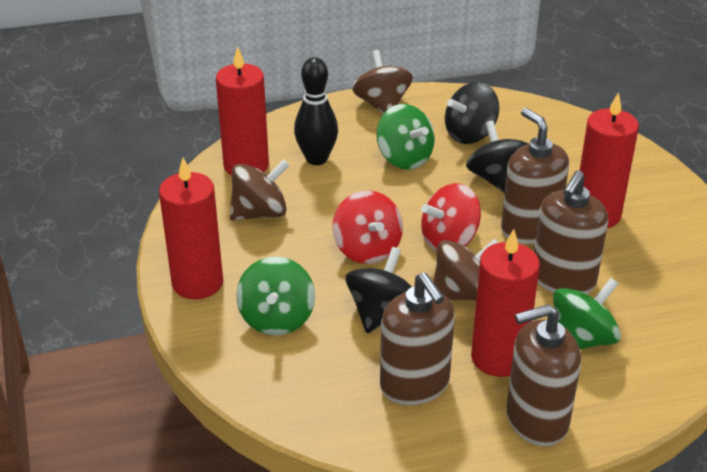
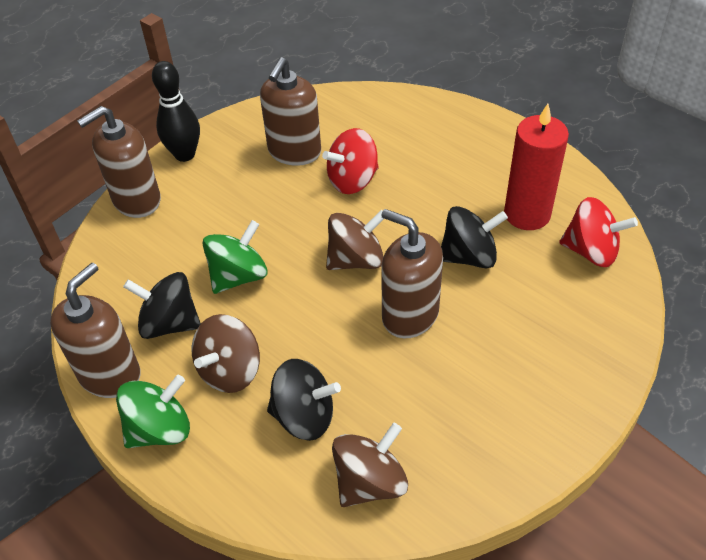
green spinning top: 3 -> 2
red candle: 4 -> 1

